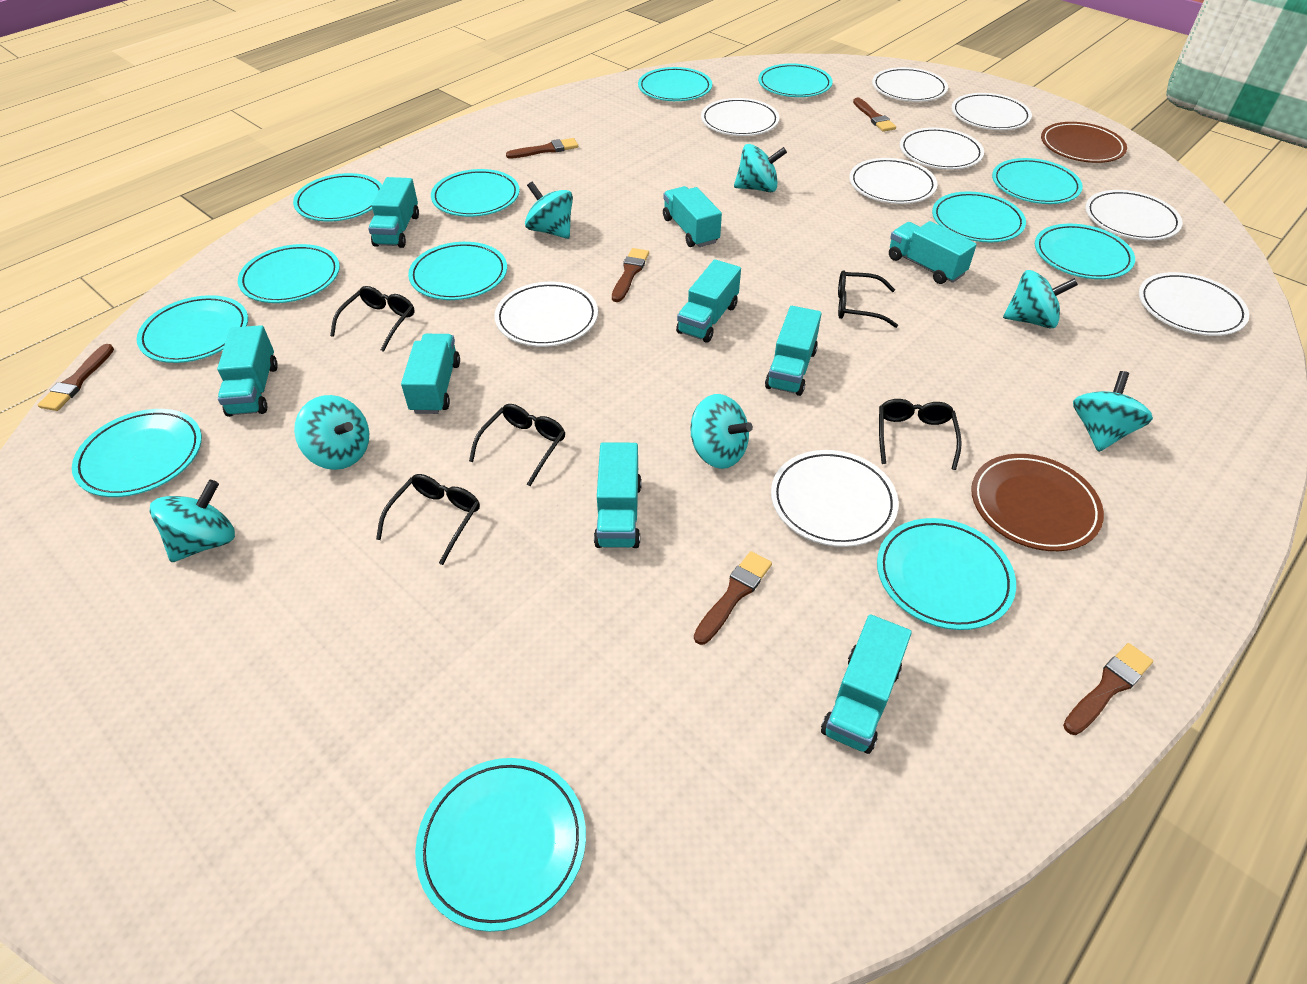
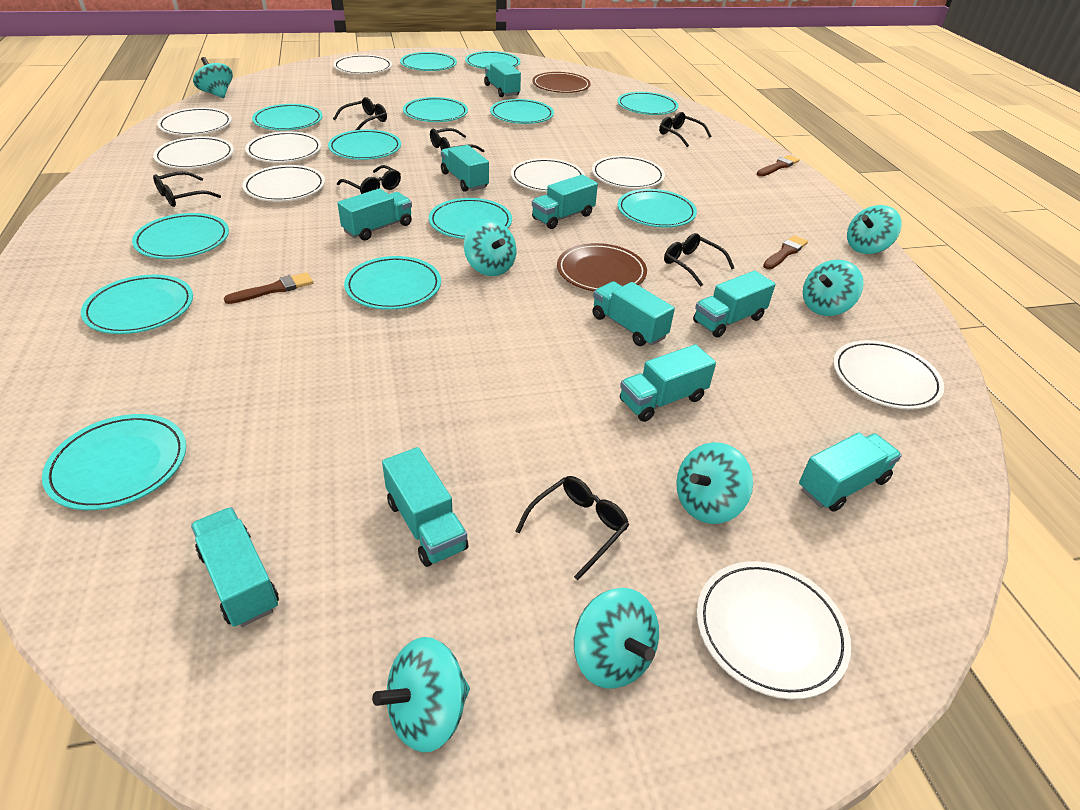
black glasses: 5 -> 7
brown brush: 6 -> 3
turquoise truck: 9 -> 10

